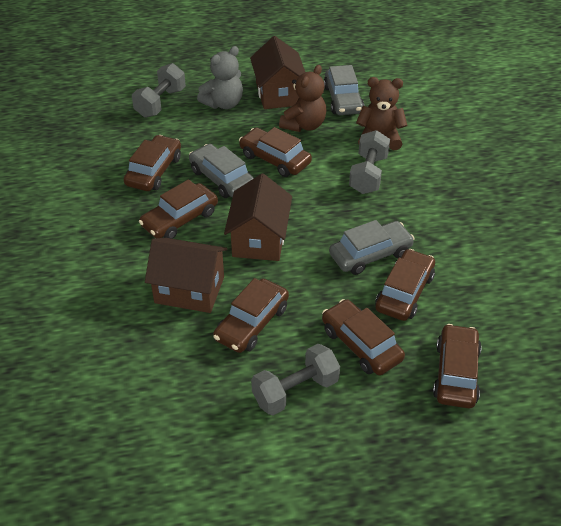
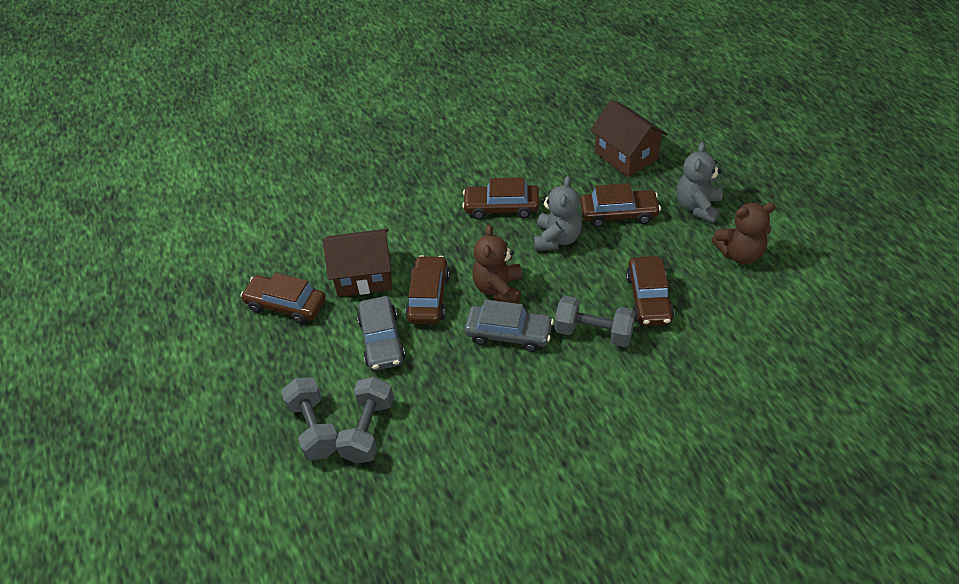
brown car: 7 -> 5
brown house: 3 -> 2
grey car: 3 -> 2
grey teddy bear: 1 -> 2

